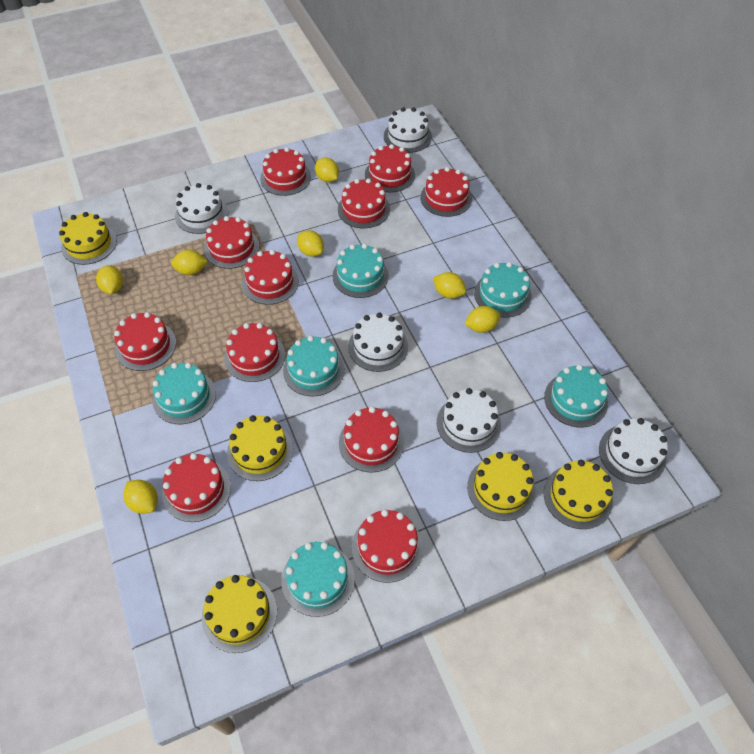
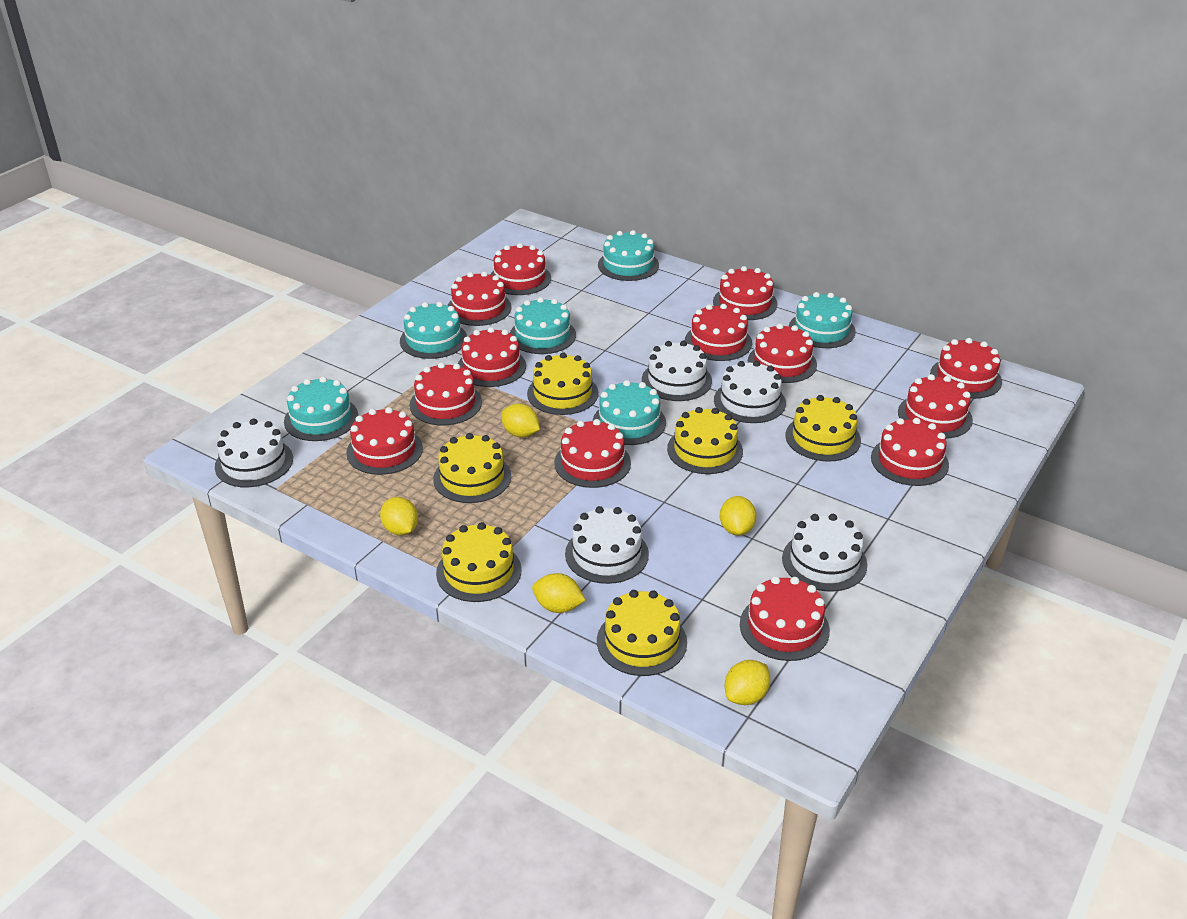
red cake: 11 -> 13
yellow cake: 5 -> 6
yellow lemon: 7 -> 5

